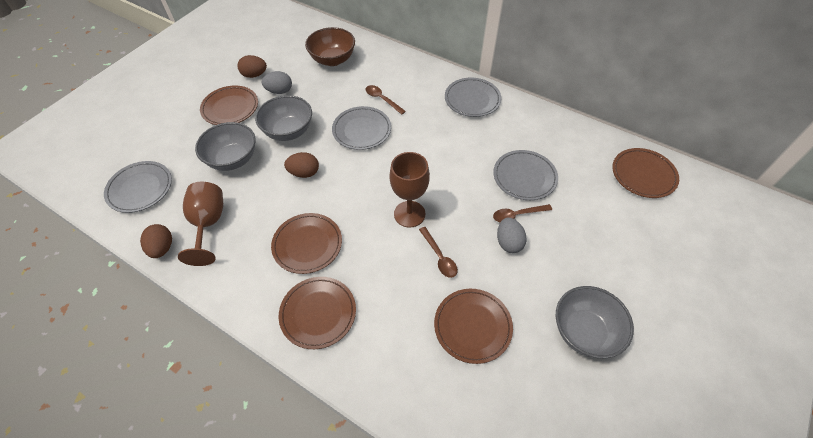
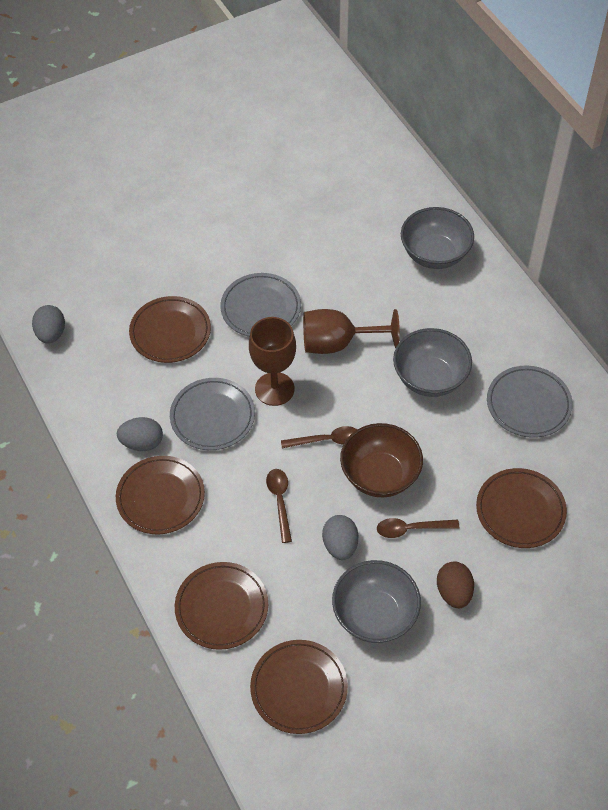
brown egg: 3 -> 1
grey egg: 2 -> 3
grey plate: 4 -> 3

